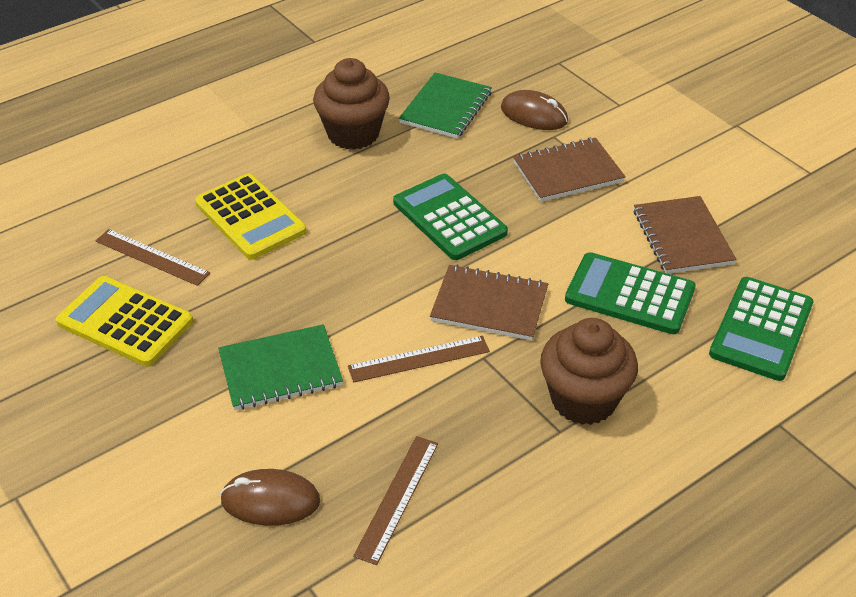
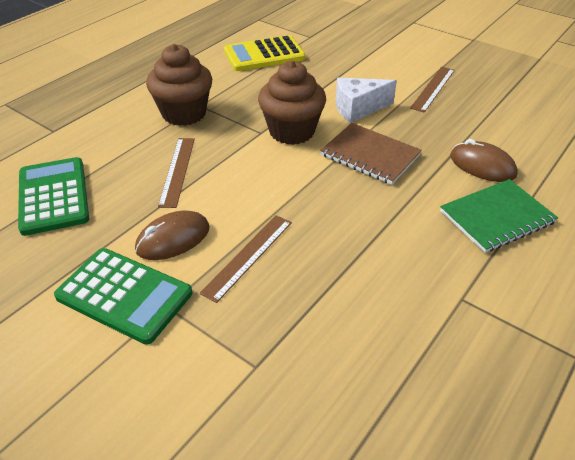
brown notebook: 3 -> 1
green calculator: 3 -> 2
green notebook: 2 -> 1
white cheese: 0 -> 1
yellow calculator: 2 -> 1

